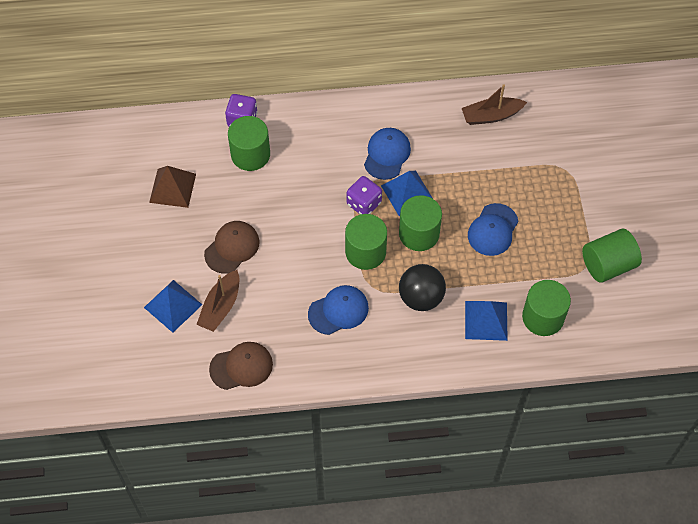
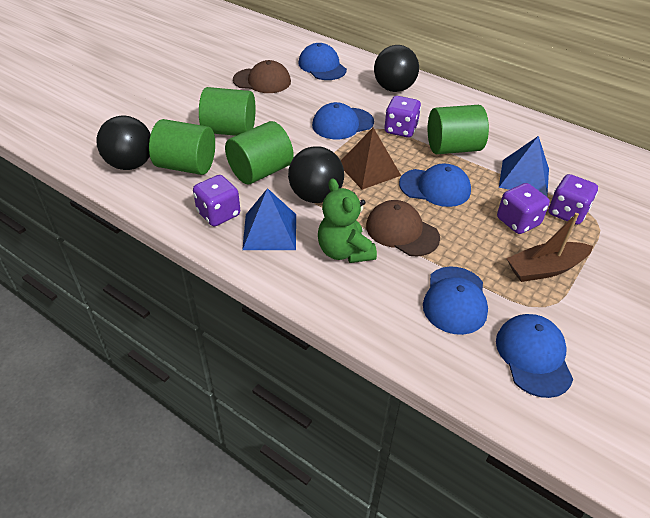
black ball: 1 -> 3
blue cap: 3 -> 5
blue pyramid: 3 -> 2
brown boat: 2 -> 1
green cylinder: 5 -> 4
green teddy bear: 0 -> 1
purple dice: 2 -> 4

